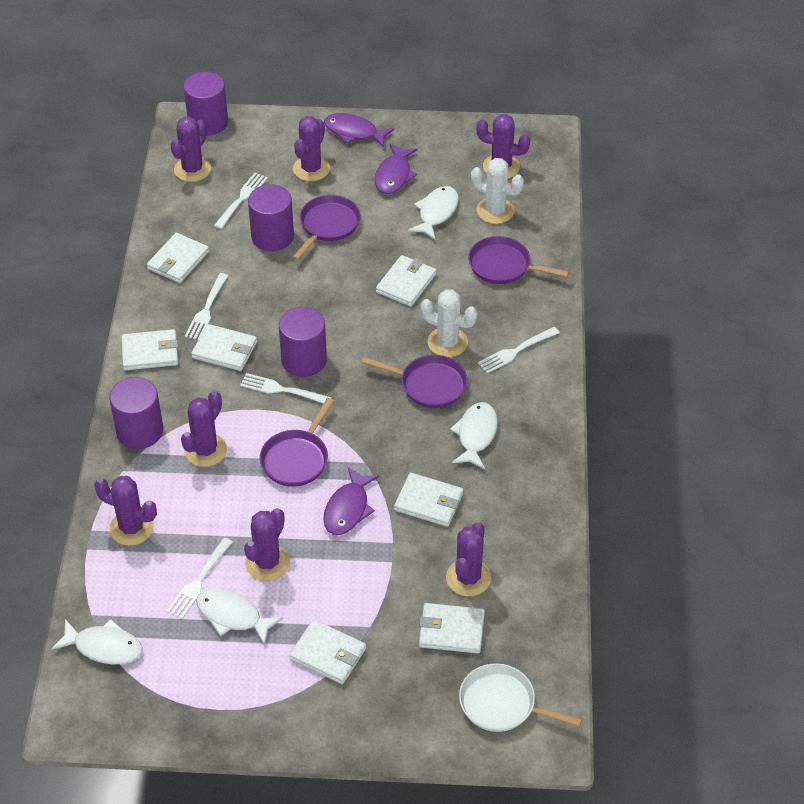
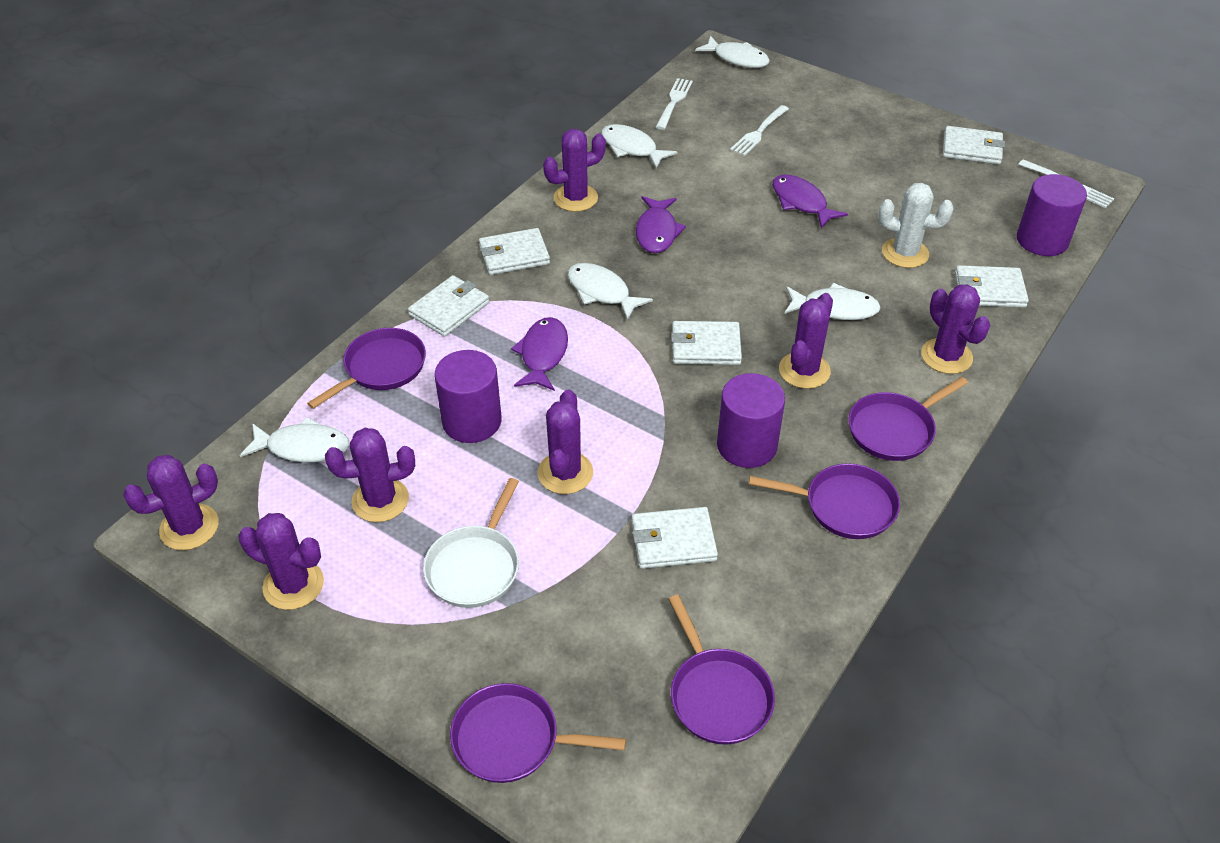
purple cylinder: 4 -> 3
purple pan: 4 -> 5
white cactus: 2 -> 1
white fish: 4 -> 5
white fork: 5 -> 3
white wallet: 7 -> 6

